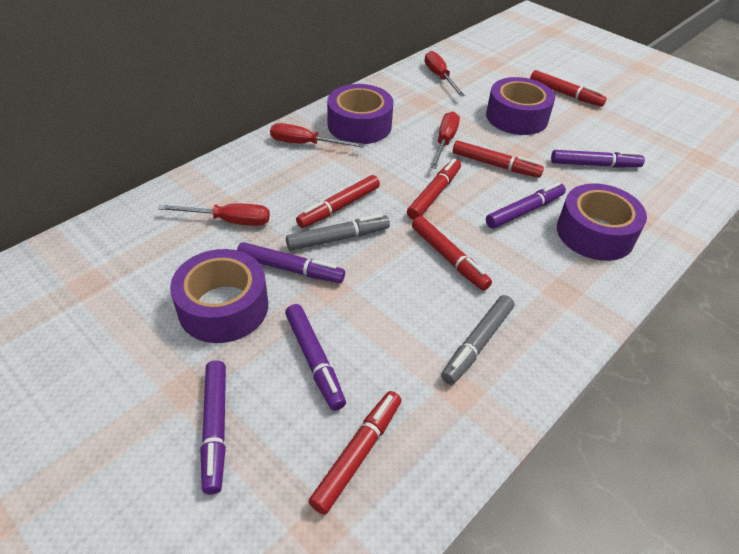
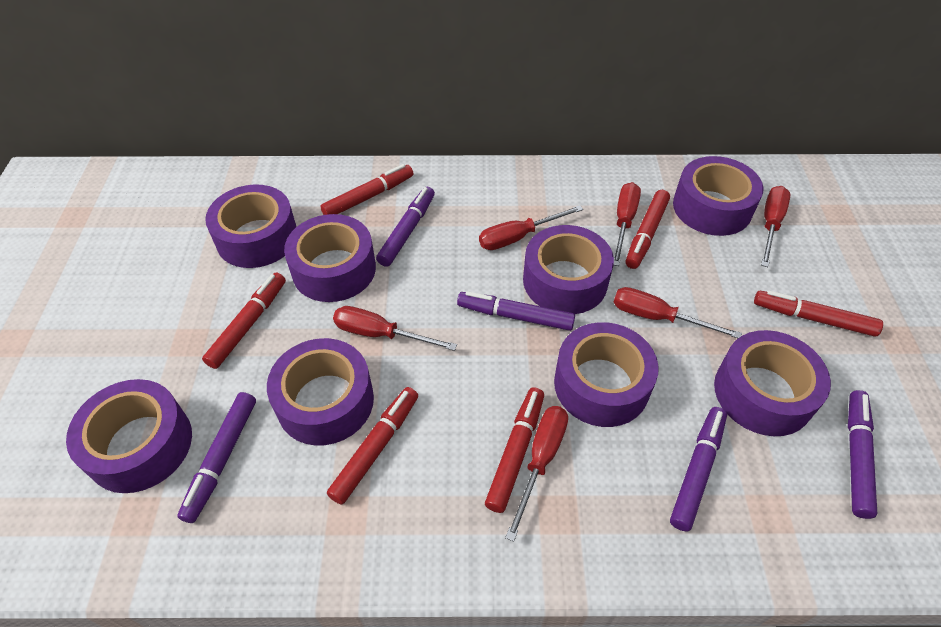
grey marker: 2 -> 0
purple tape: 4 -> 8
red screwdriver: 4 -> 6

